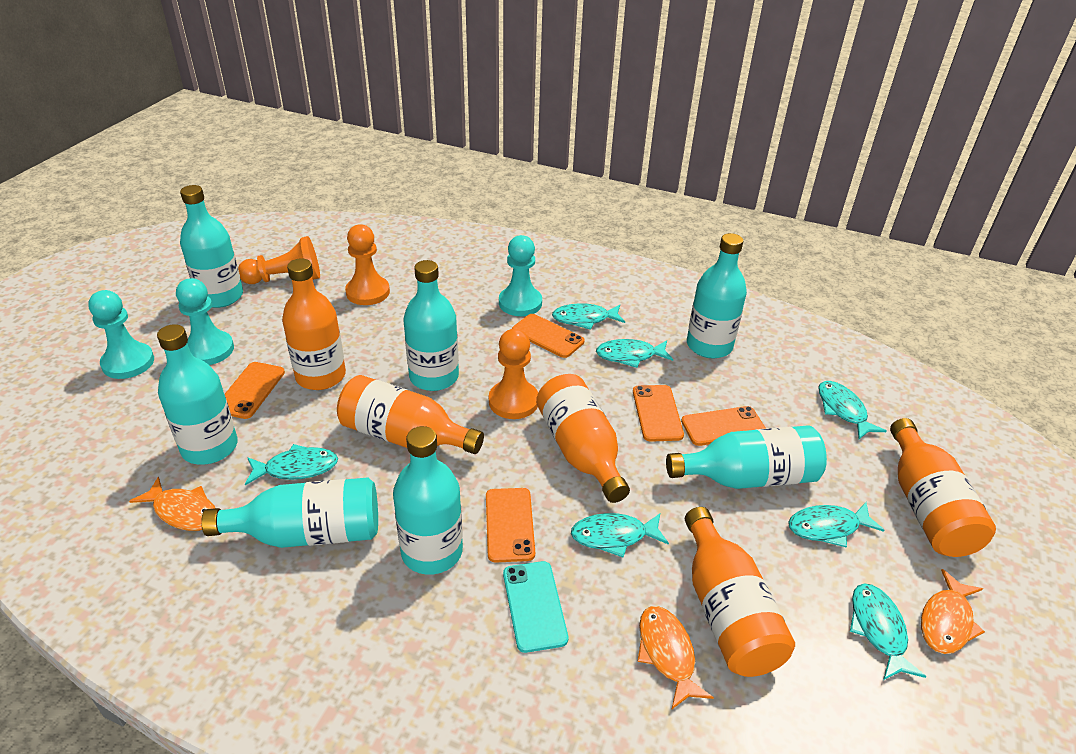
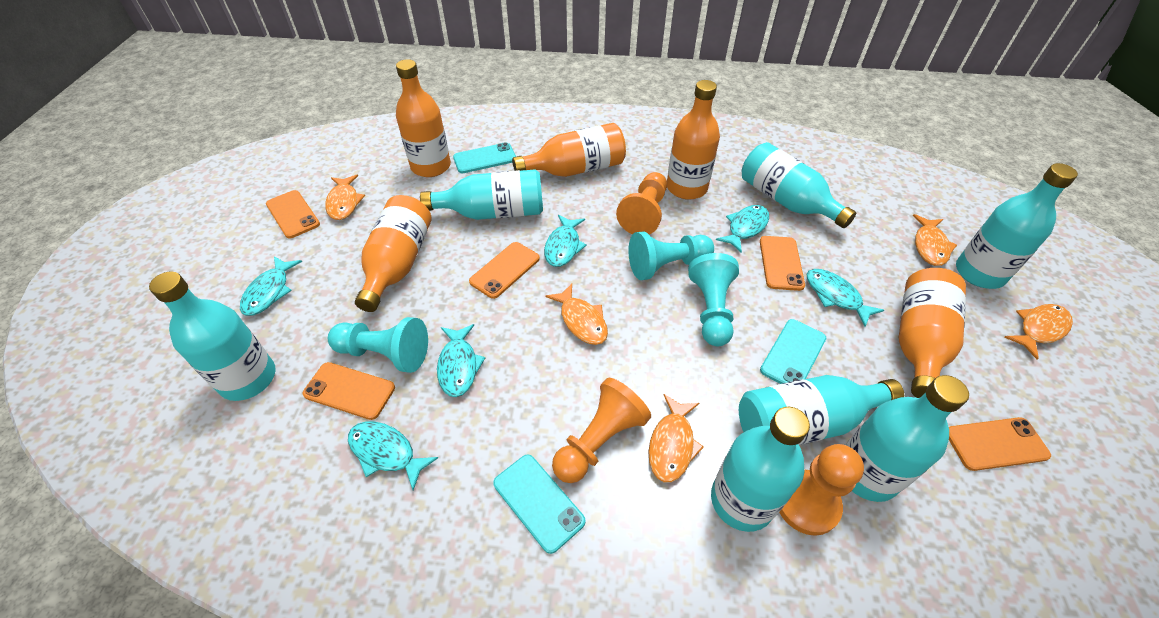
orange fish: 3 -> 5
turquoise fish: 7 -> 6
turquoise phone: 1 -> 3

